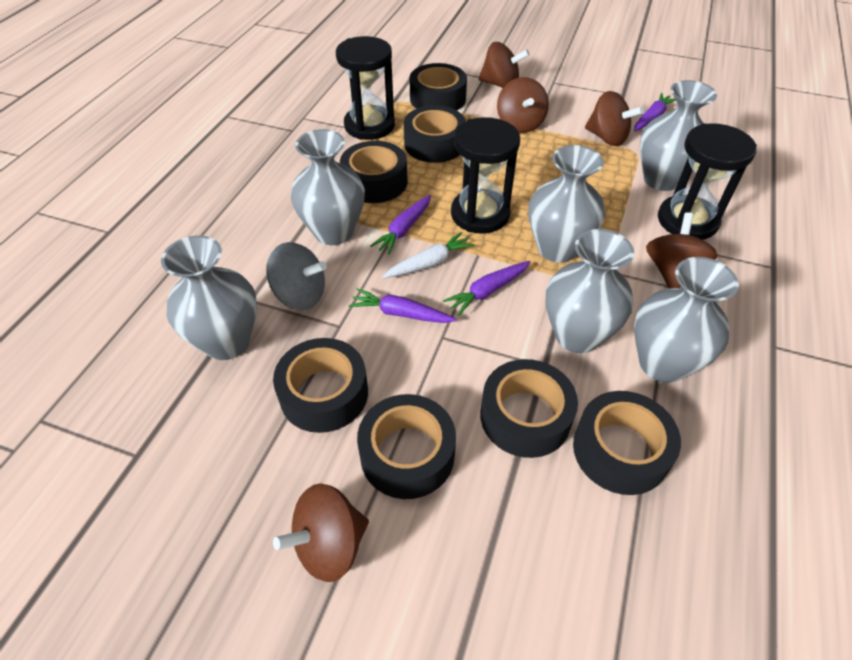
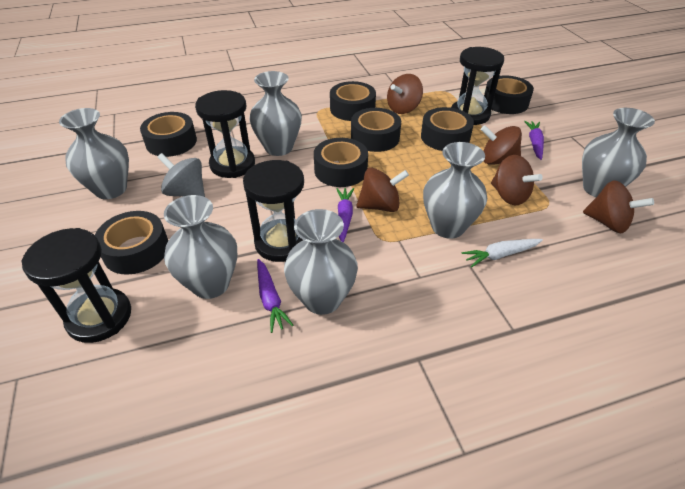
black hourglass: 3 -> 4
purple carrot: 4 -> 3

